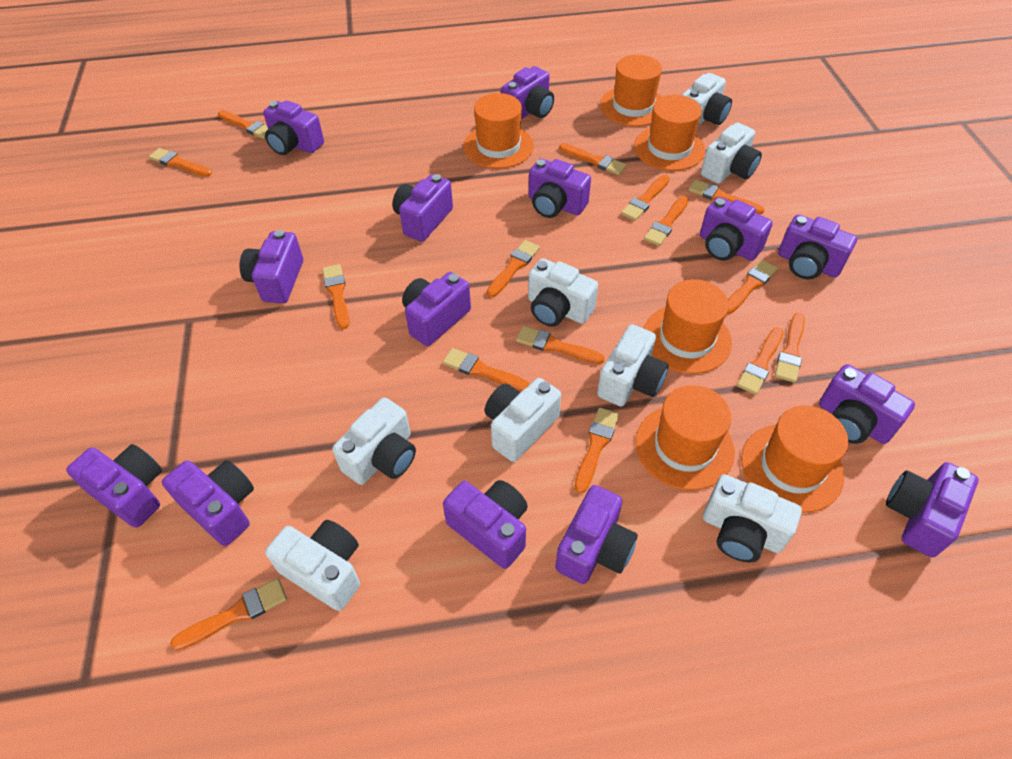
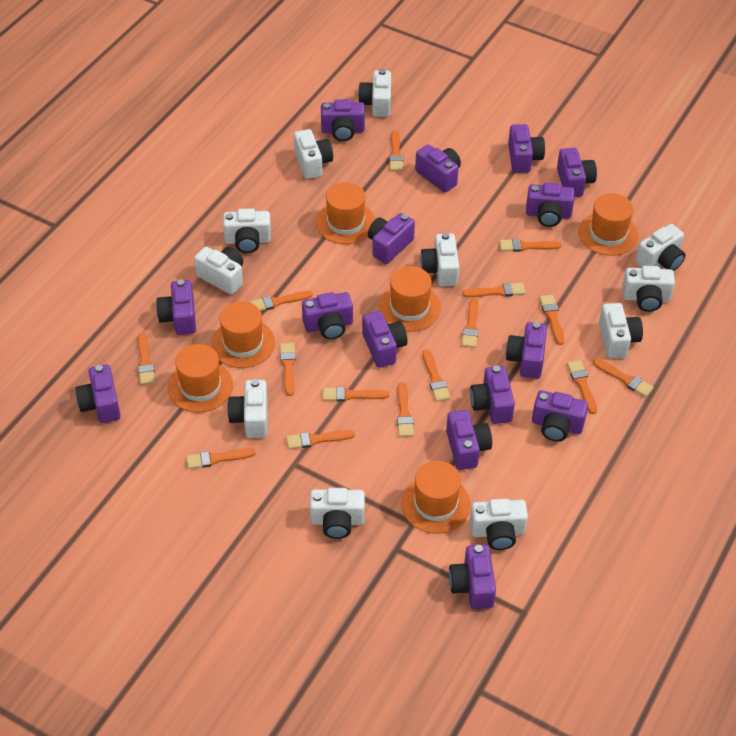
purple camera: 14 -> 15
white camera: 8 -> 11

